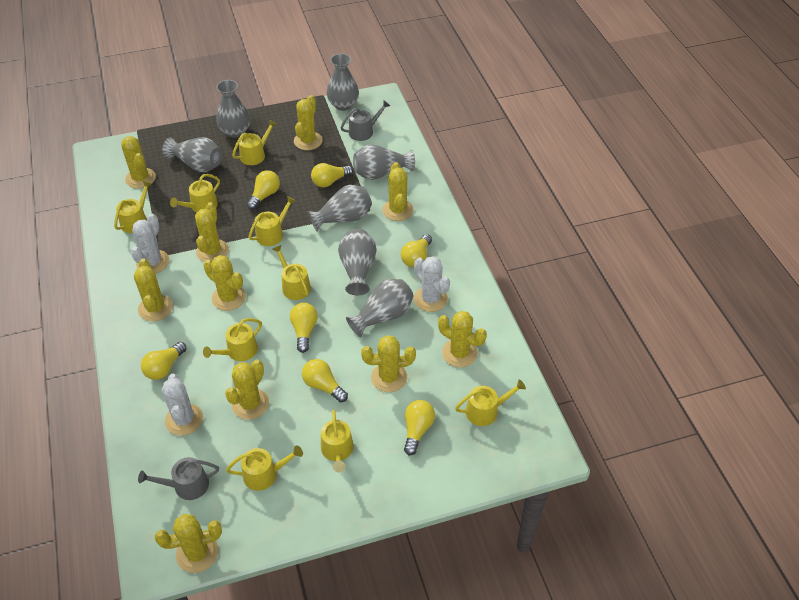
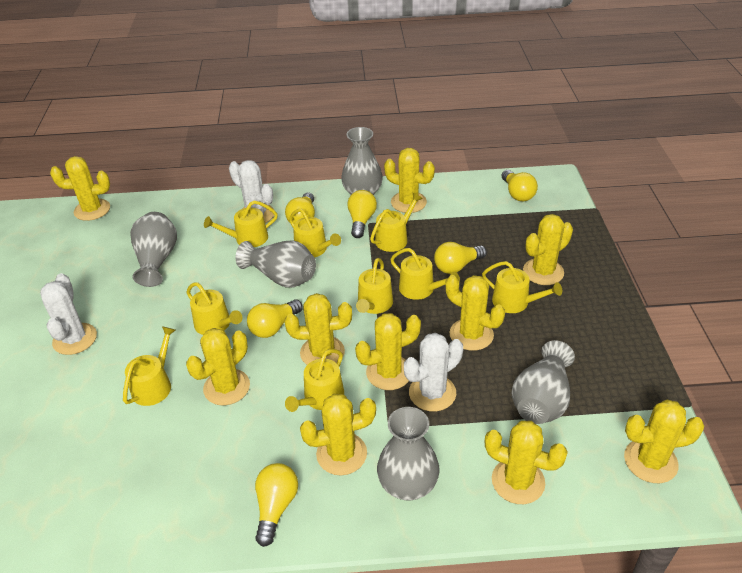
grey vase: 7 -> 5
grey watering can: 2 -> 0
yellow light bulb: 7 -> 6

